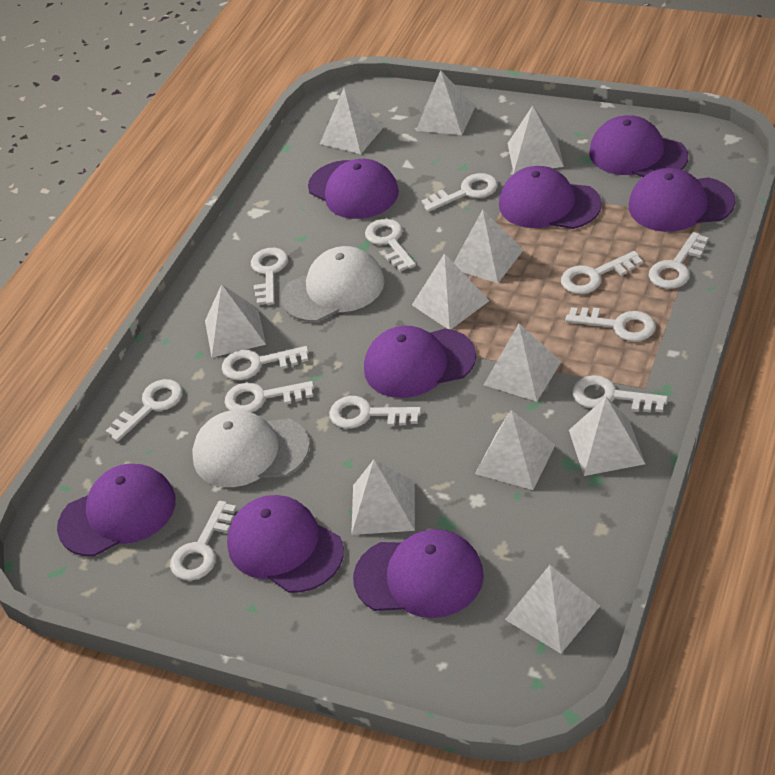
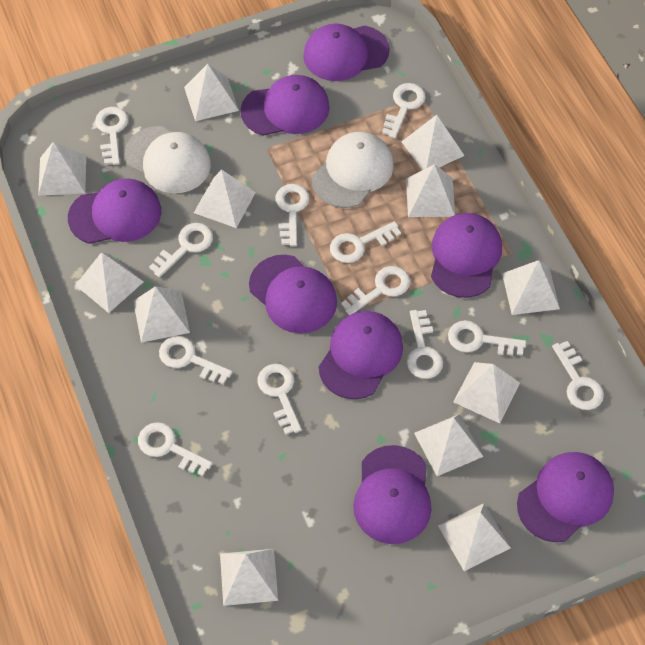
white pyramid: 11 -> 12

